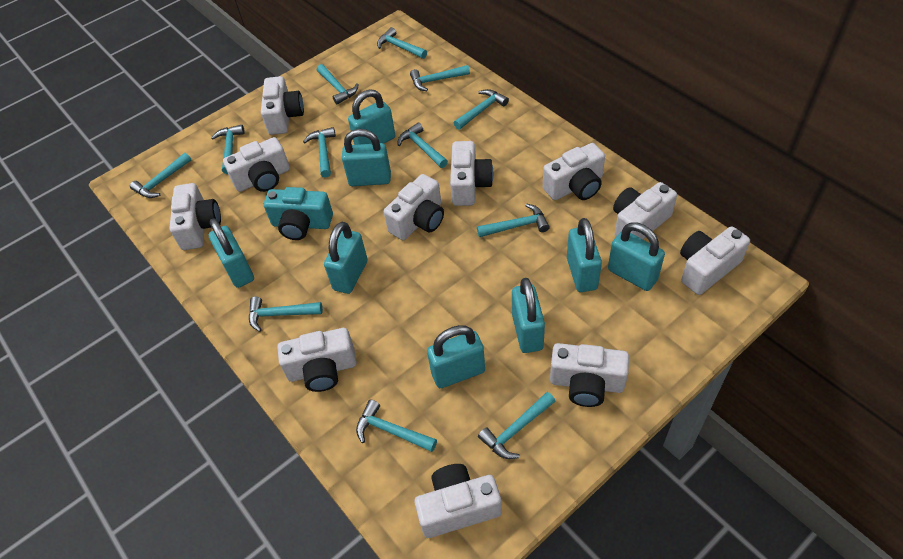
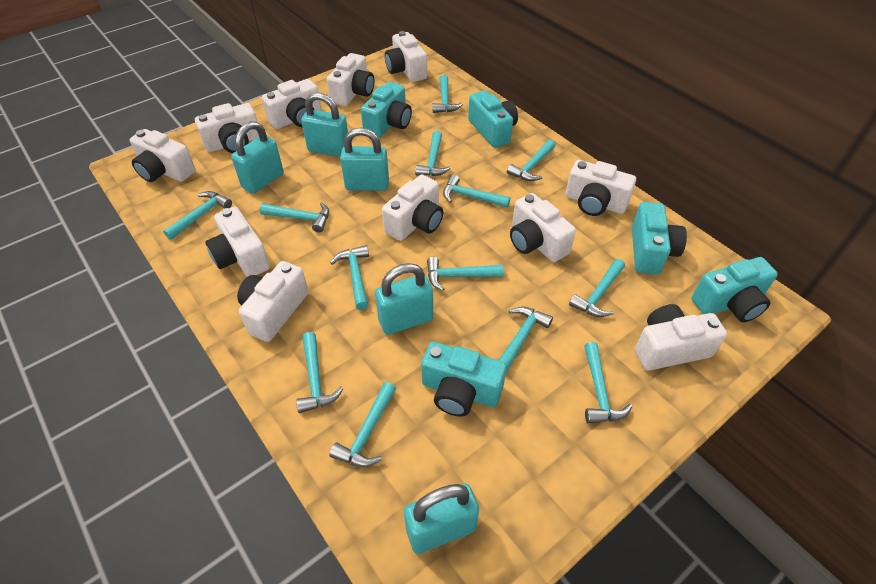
turquoise camera: 1 -> 5
turquoise hammer: 12 -> 13
turquoise padlock: 8 -> 5

